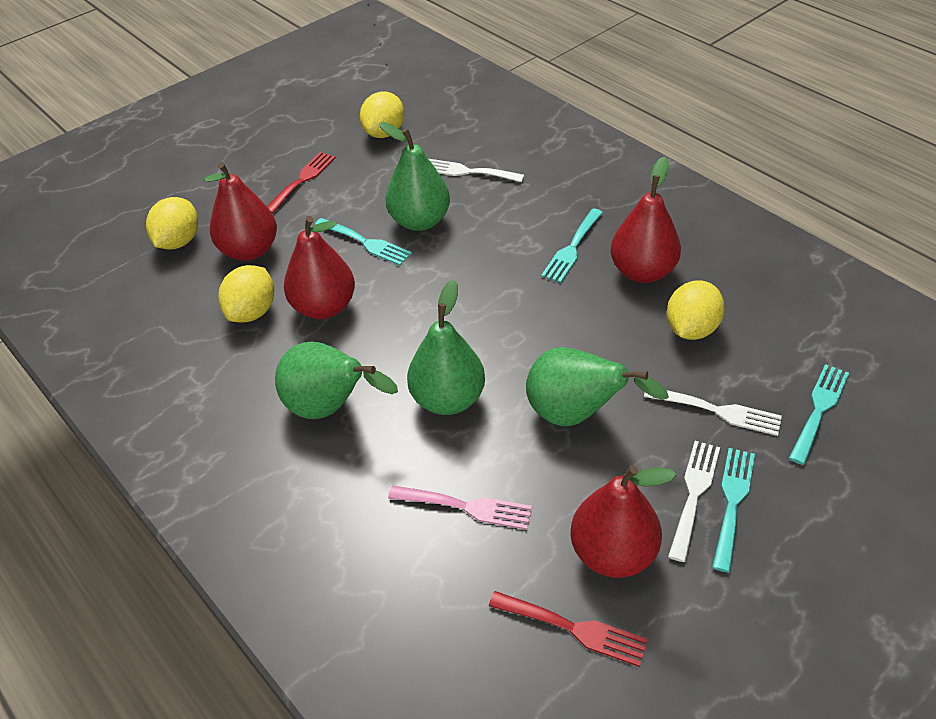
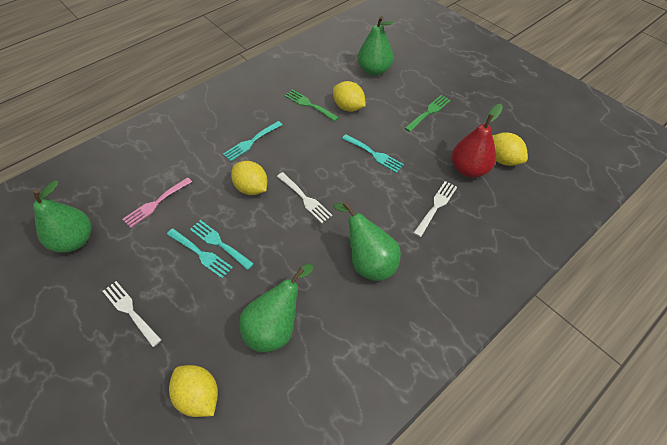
green fork: 0 -> 2
red fork: 2 -> 0
red pear: 4 -> 1

